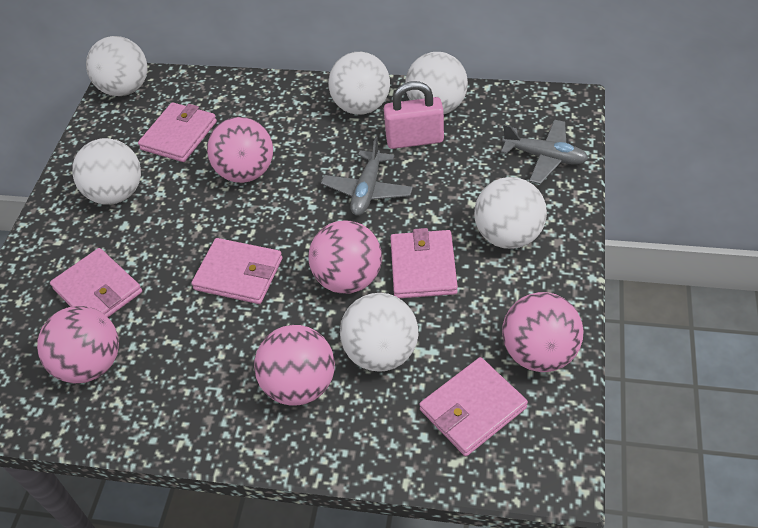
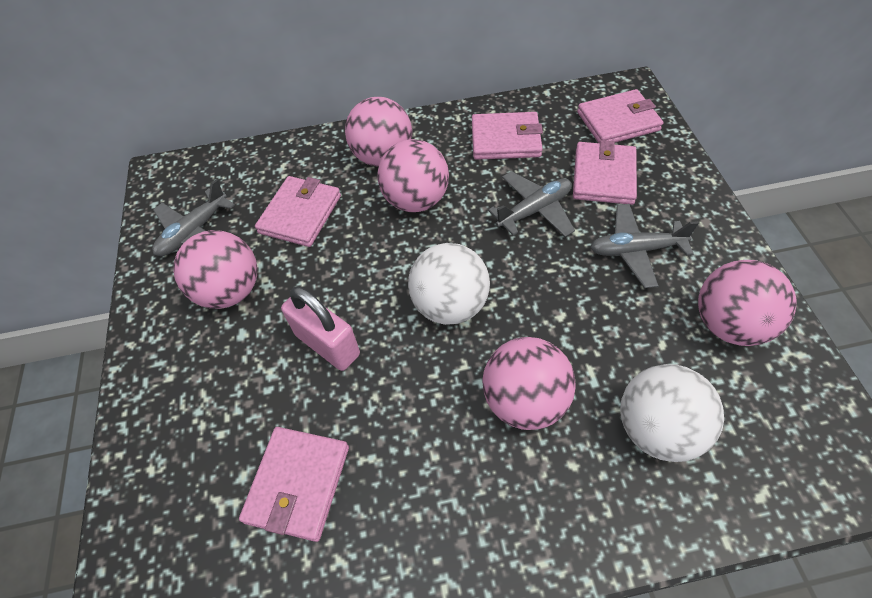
grey plane: 2 -> 3
white ball: 6 -> 2

